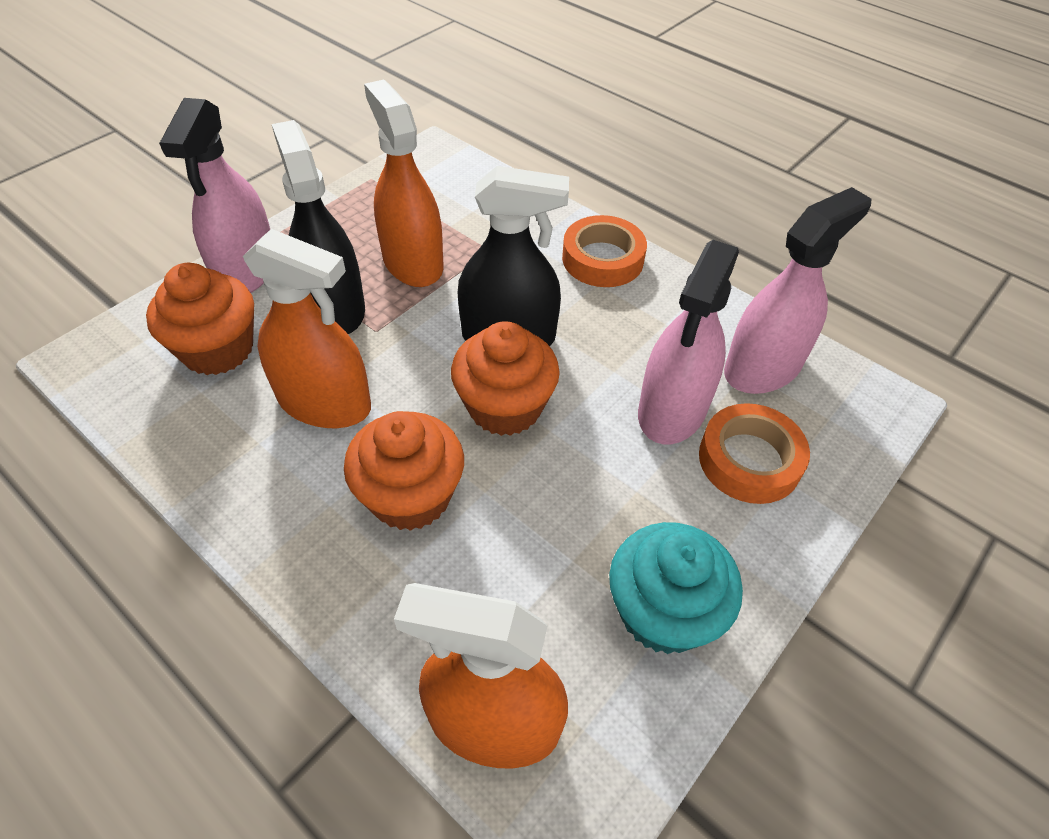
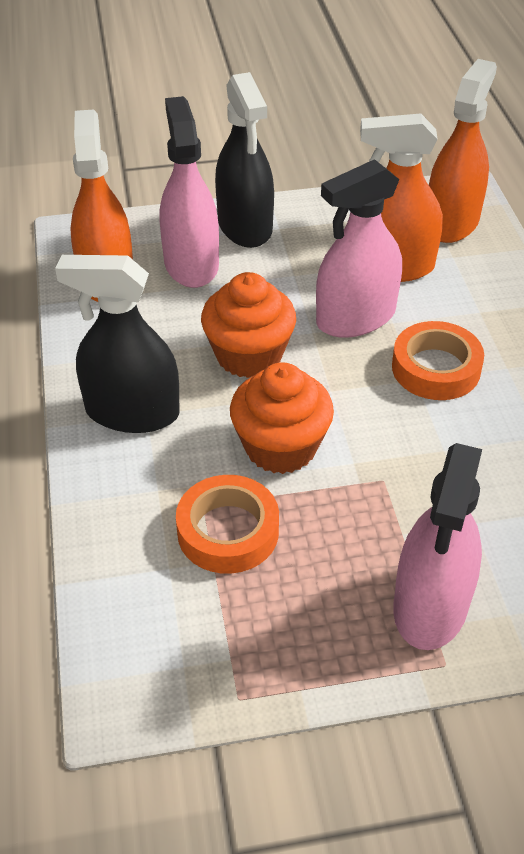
orange cupcake: 3 -> 2
turquoise cupcake: 1 -> 0

